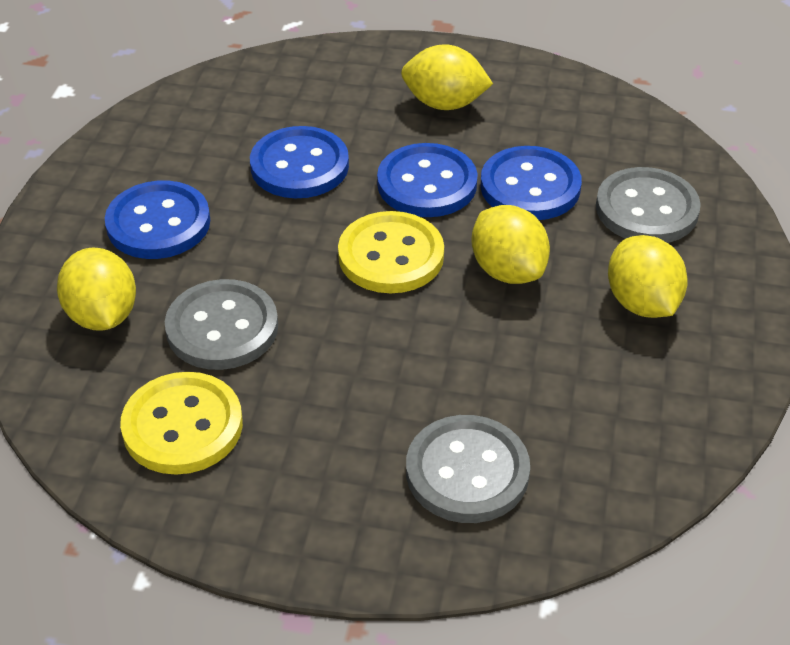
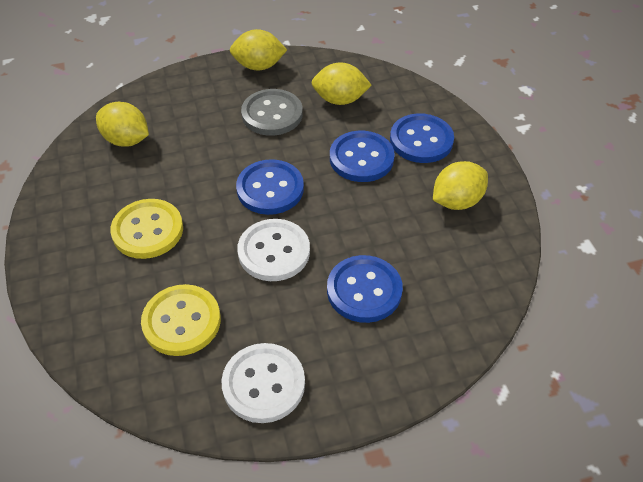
grey button: 3 -> 1
white button: 0 -> 2

